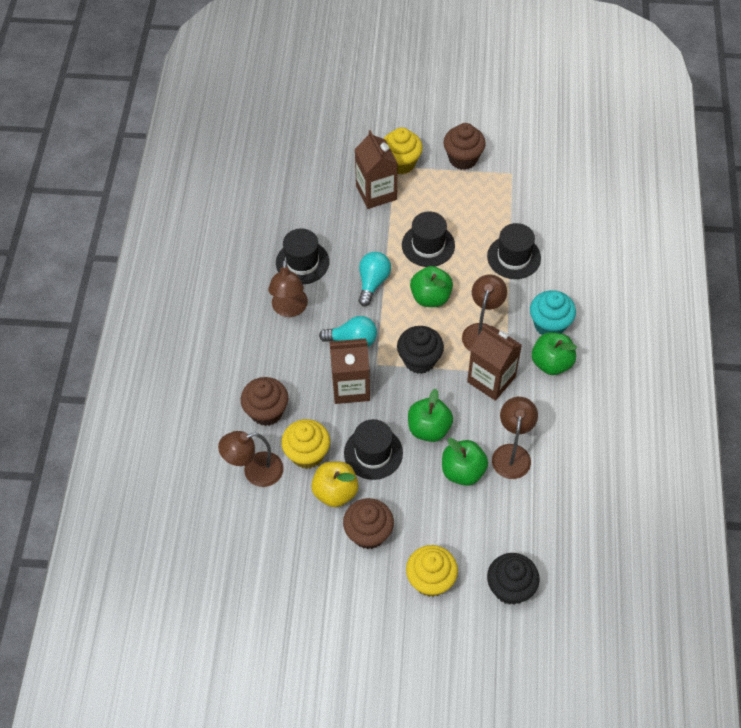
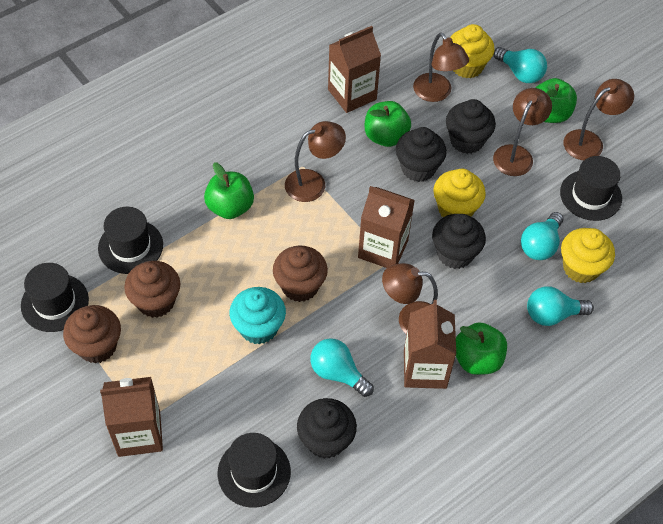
black cupcake: 2 -> 4
brown carton: 3 -> 4
brown lamp: 4 -> 5
turquoise light bulb: 2 -> 4
yellow apple: 1 -> 0

